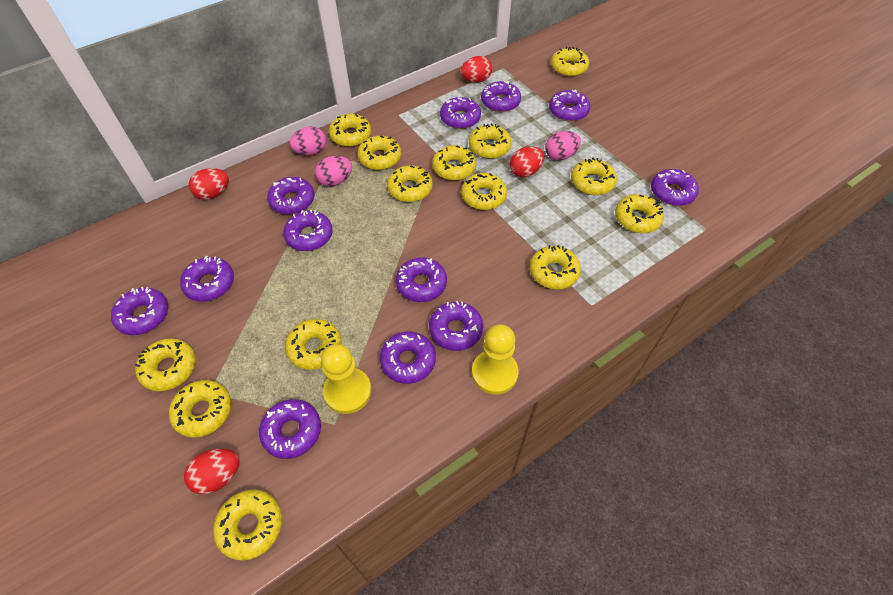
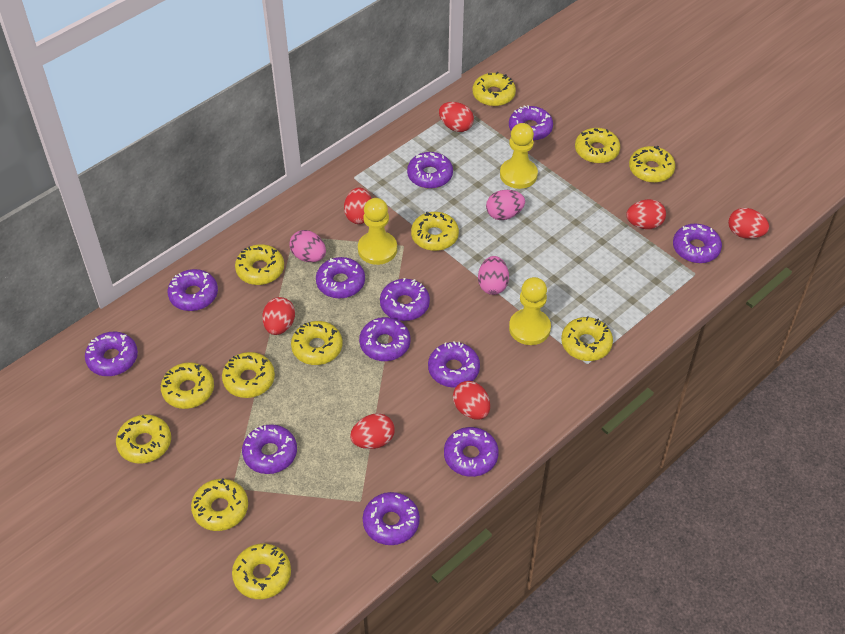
red egg: 4 -> 7
yellow donut: 14 -> 12
yellow pawn: 2 -> 3

